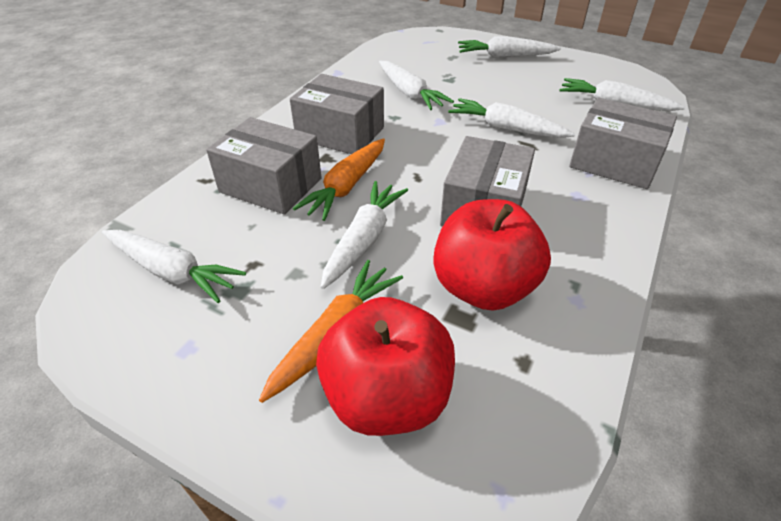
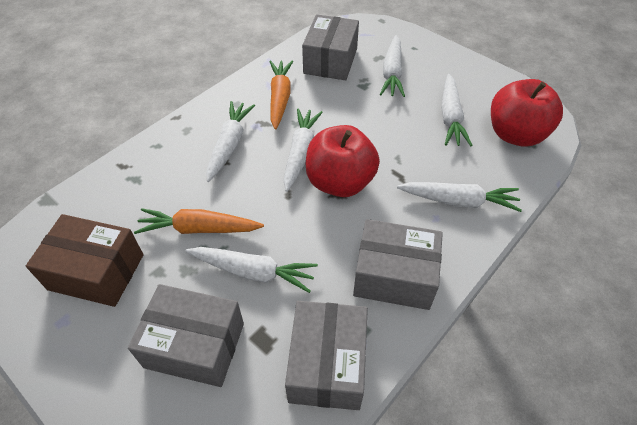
brown box: 0 -> 1

